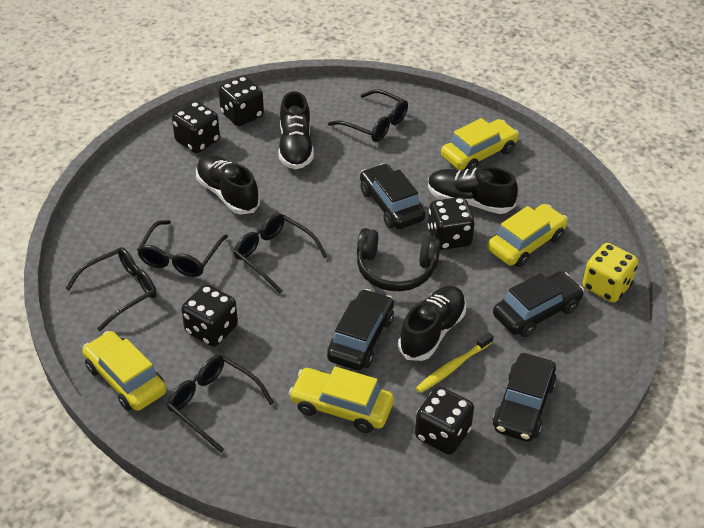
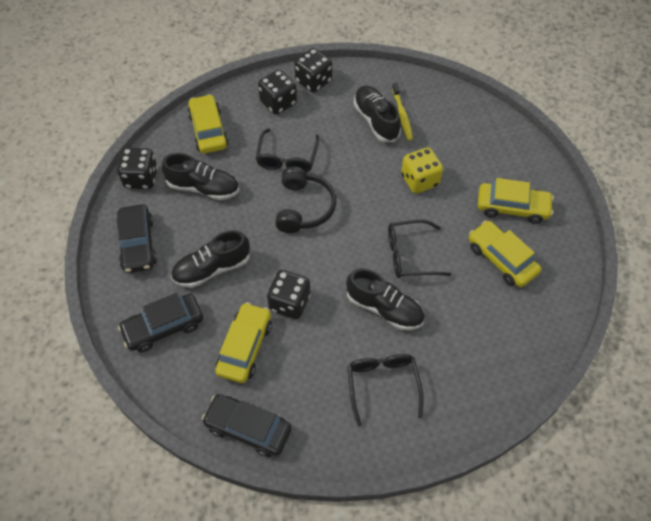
black car: 4 -> 3
black dice: 5 -> 4
black glasses: 5 -> 3

